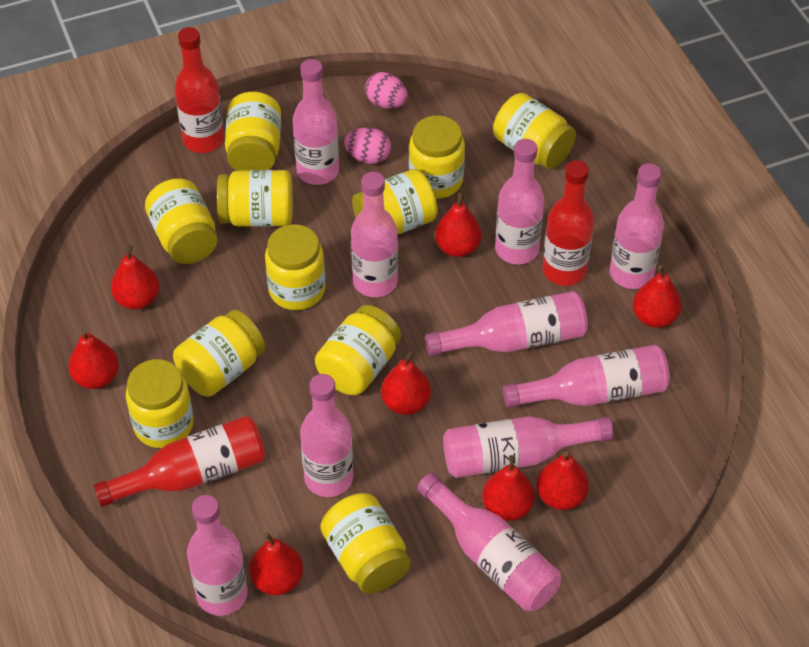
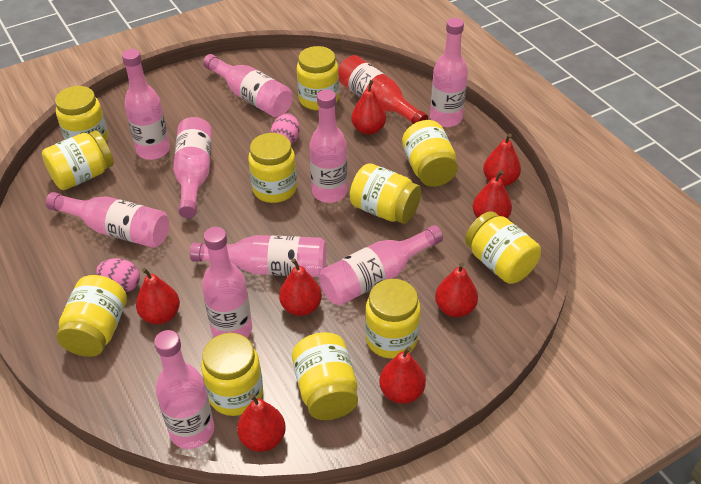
red bottle: 3 -> 1

